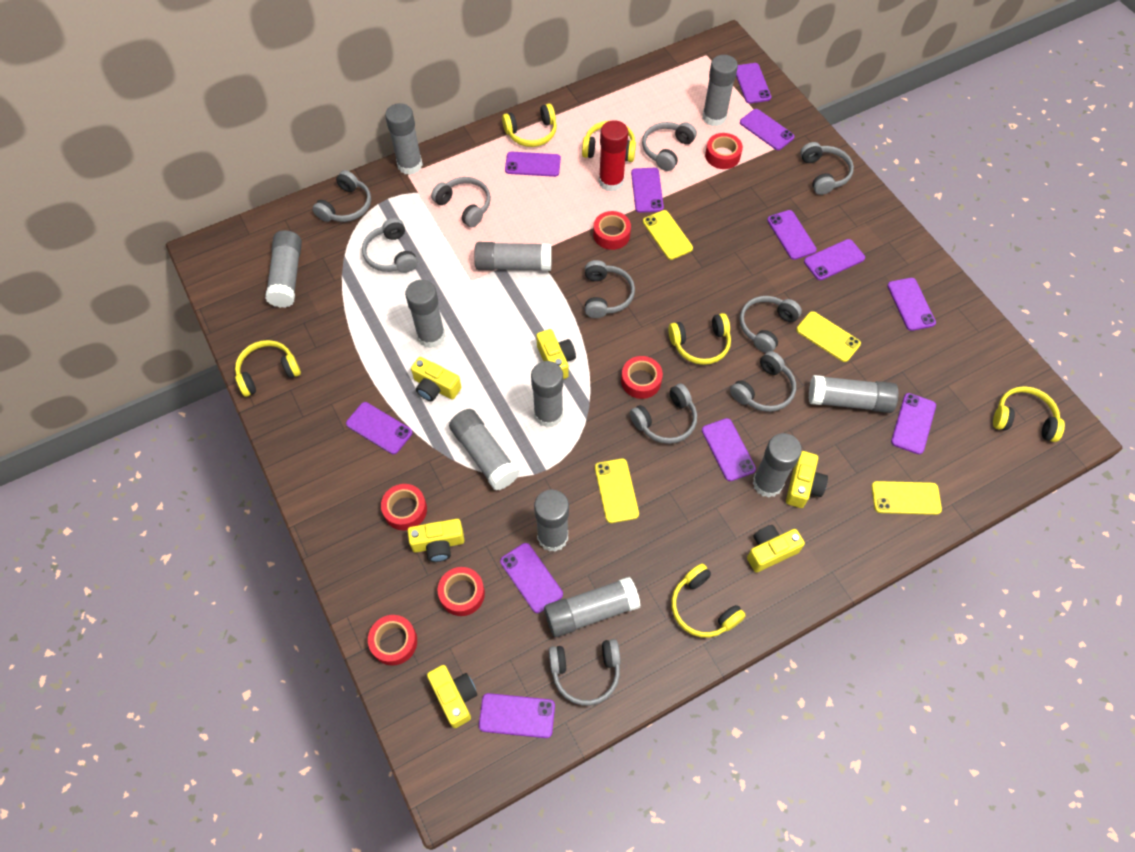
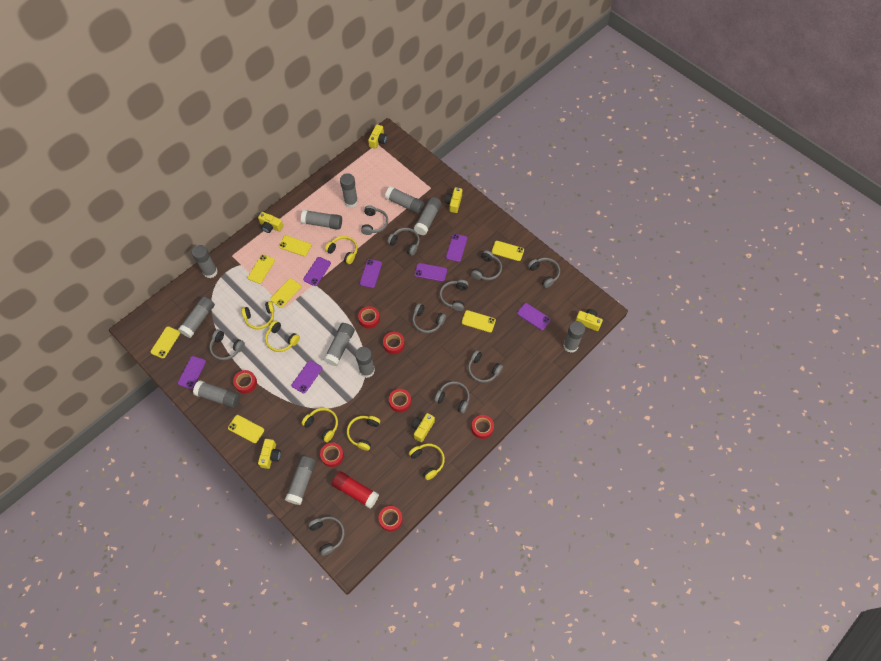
purple phone: 12 -> 7
red tape: 6 -> 7
yellow phone: 4 -> 7

